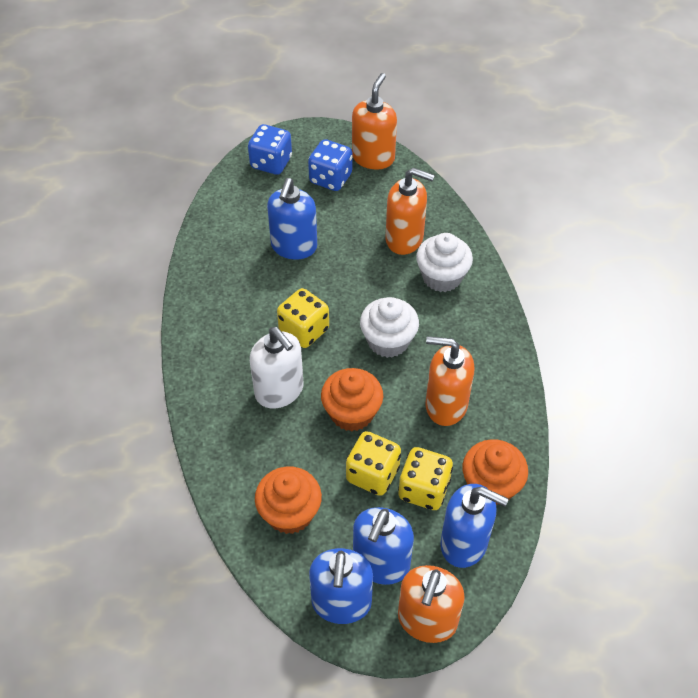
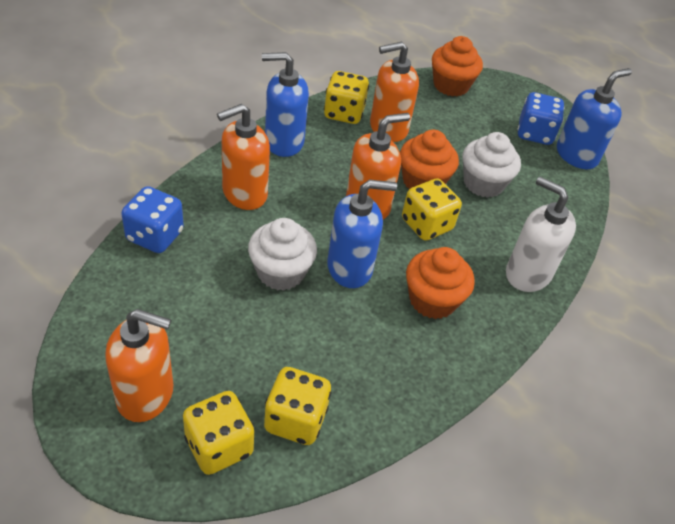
blue soap dispenser: 4 -> 3
yellow dice: 3 -> 4

